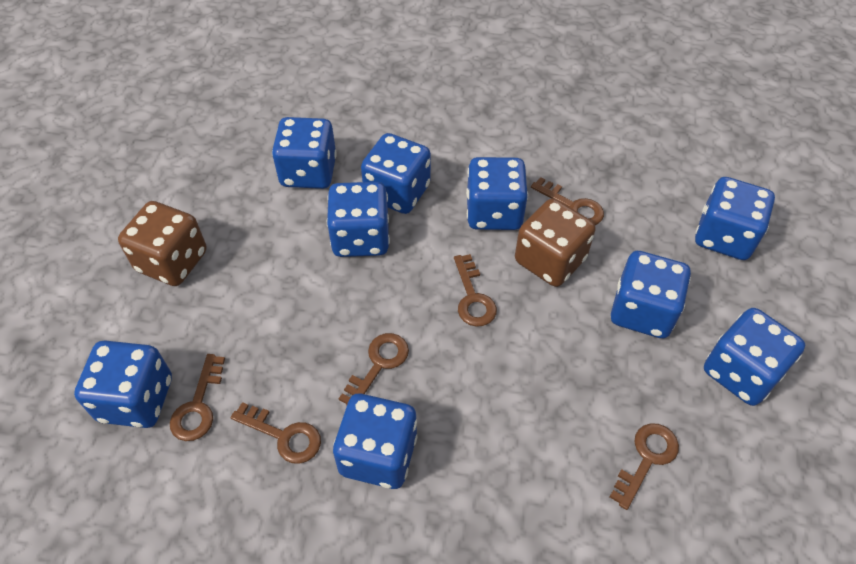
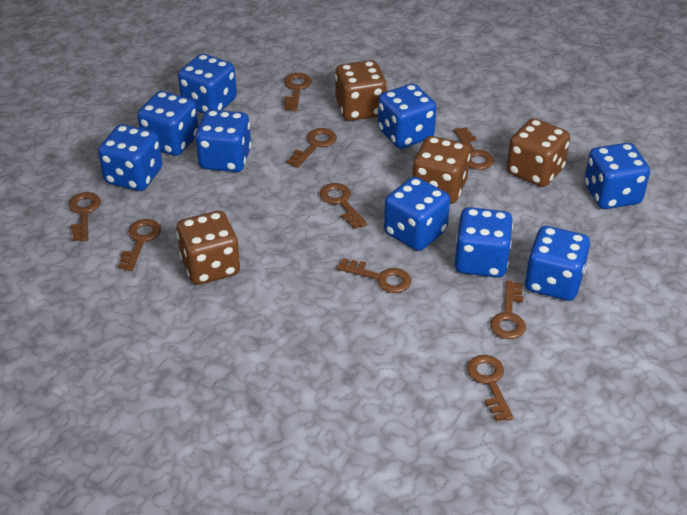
brown dice: 2 -> 4
brown key: 6 -> 9

